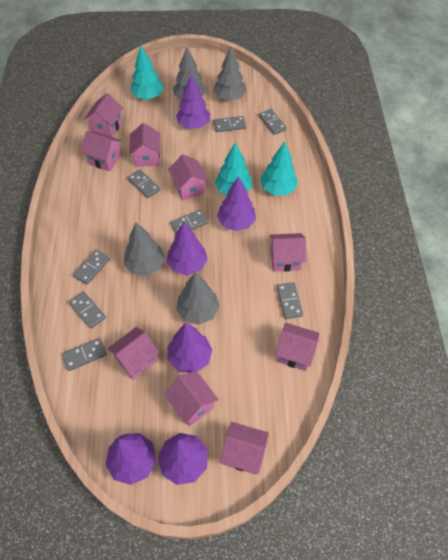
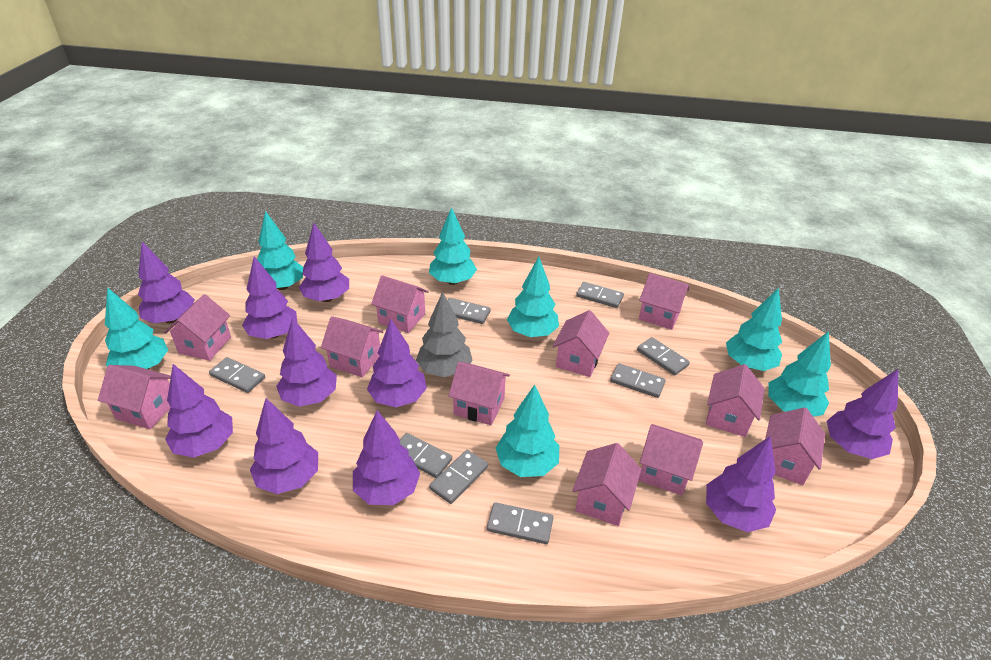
grey tree: 4 -> 1
pink house: 9 -> 11
purple tree: 6 -> 10
turquoise tree: 3 -> 7

